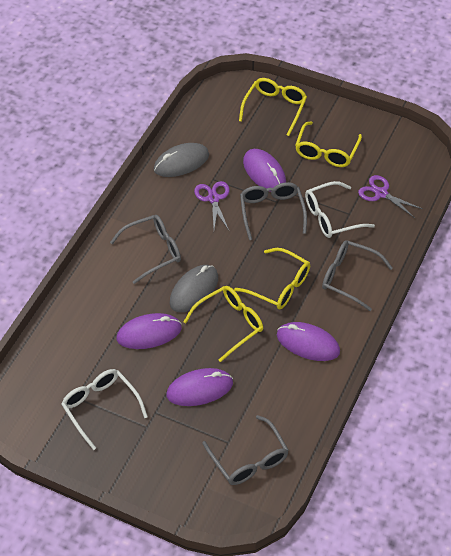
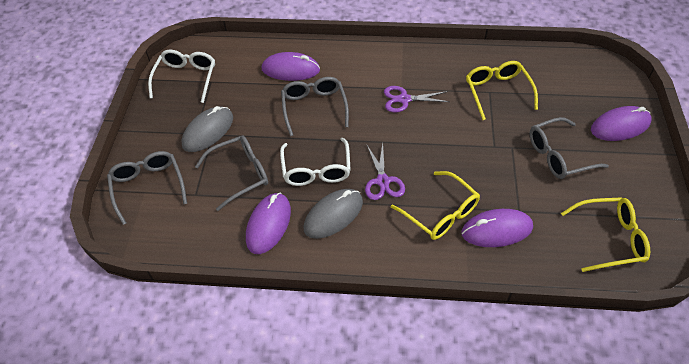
yellow glasses: 4 -> 3

